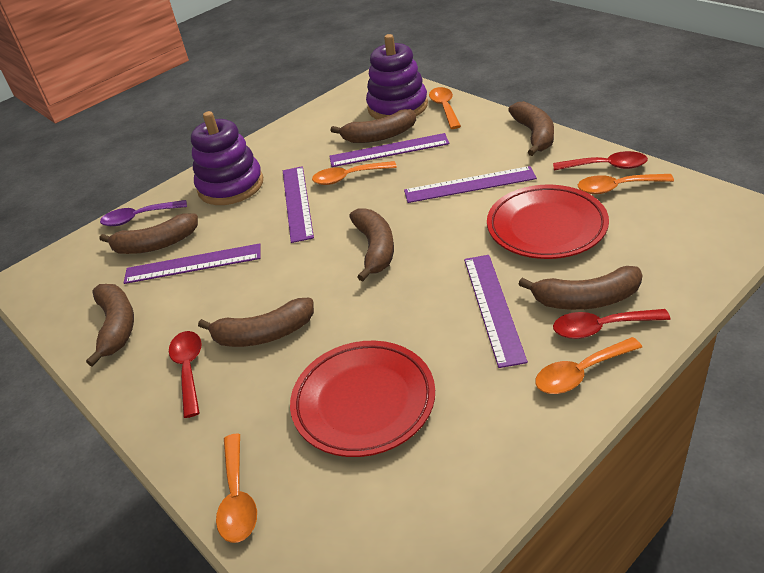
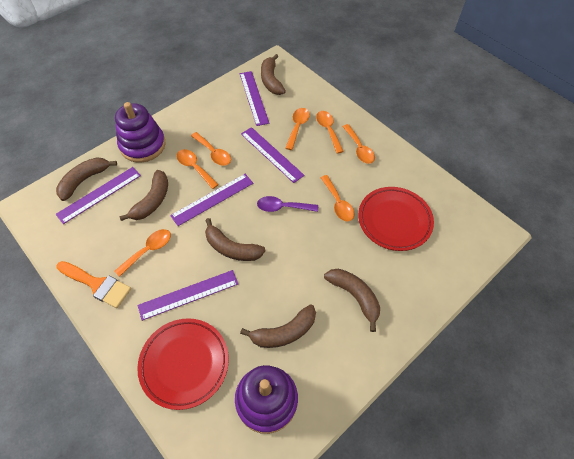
brown banana: 7 -> 6
orange brush: 0 -> 1
orange spoon: 5 -> 7
red spoon: 3 -> 0

